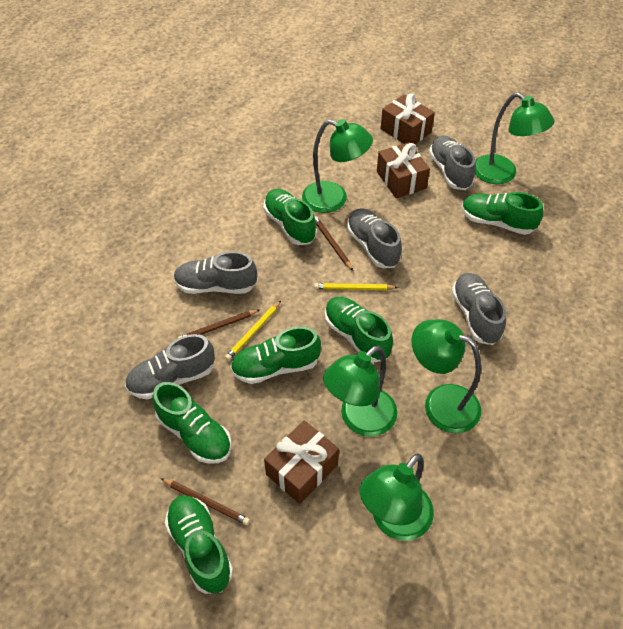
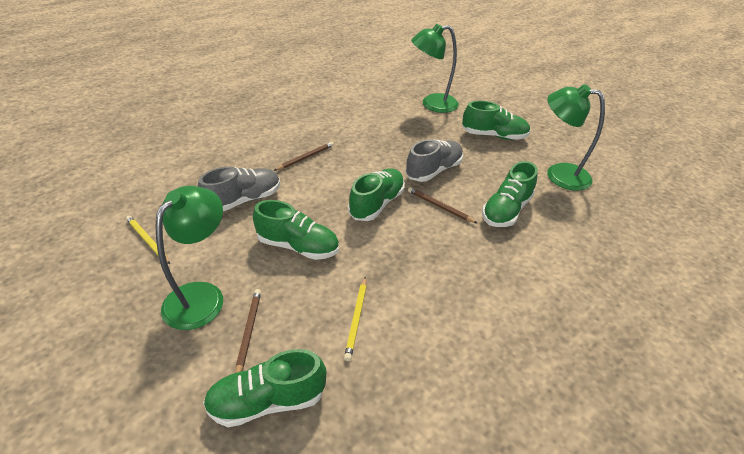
brown gift: 3 -> 0
green lamp: 5 -> 3
green shoe: 6 -> 5
grey shoe: 5 -> 2

